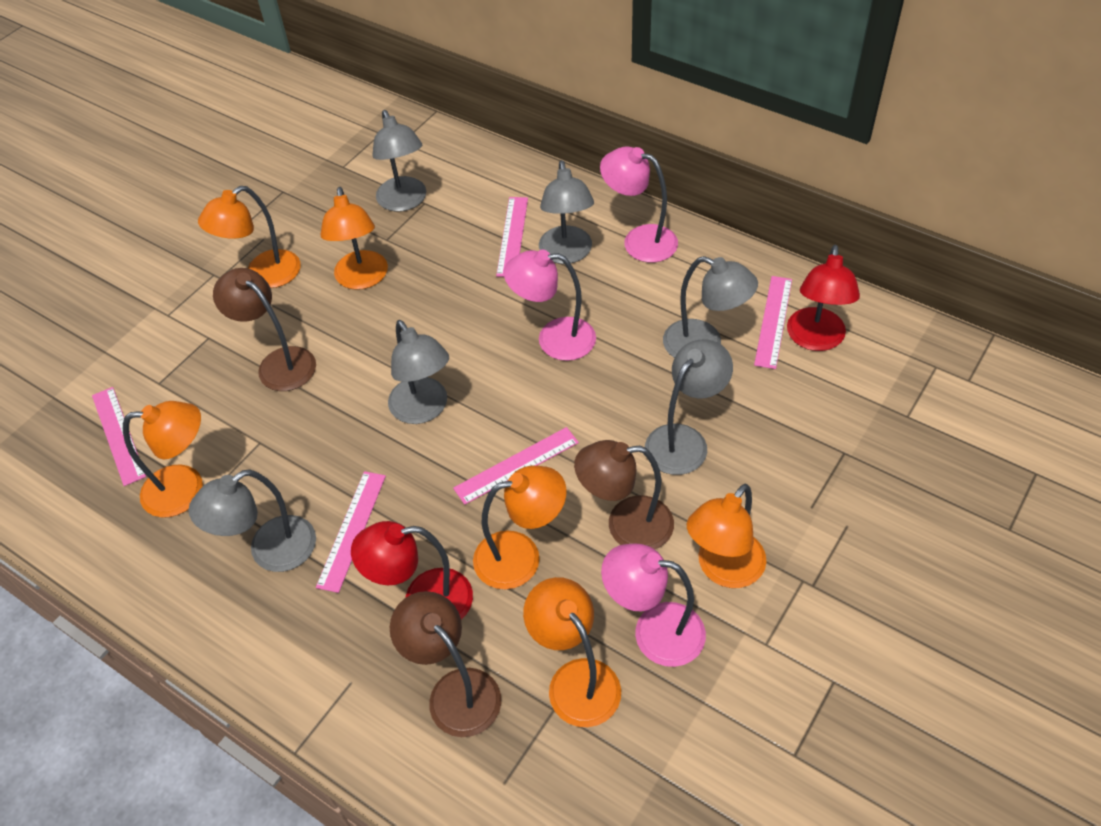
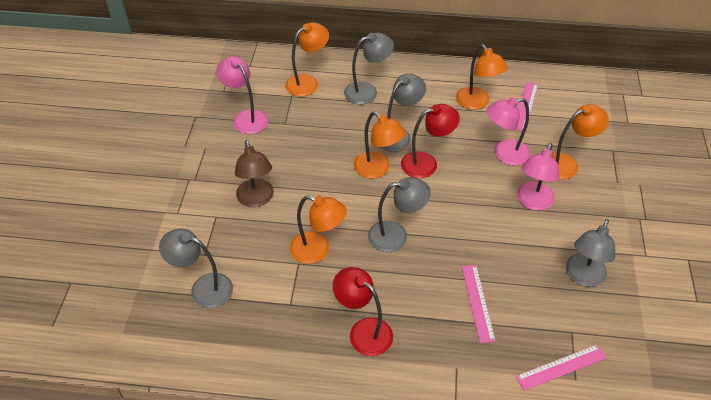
brown lamp: 3 -> 1
grey lamp: 6 -> 5
orange lamp: 6 -> 5
pink ruler: 5 -> 3

